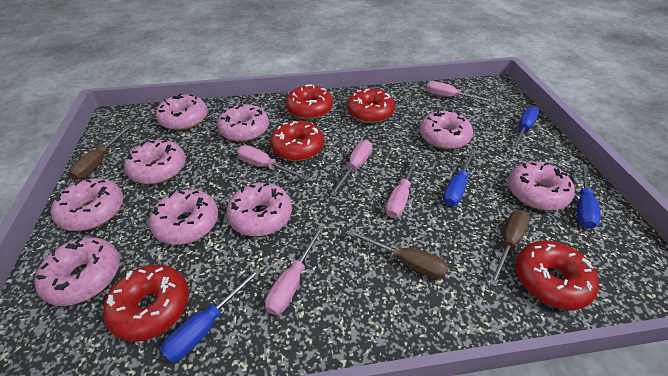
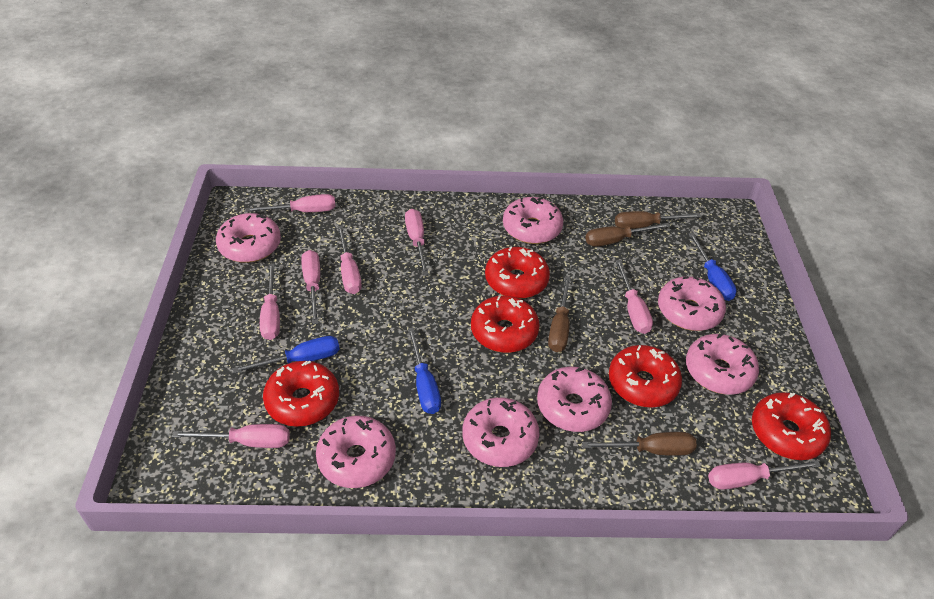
blue screwdriver: 4 -> 3
brown screwdriver: 3 -> 4
pink donut: 9 -> 7
pink screwdriver: 5 -> 8

